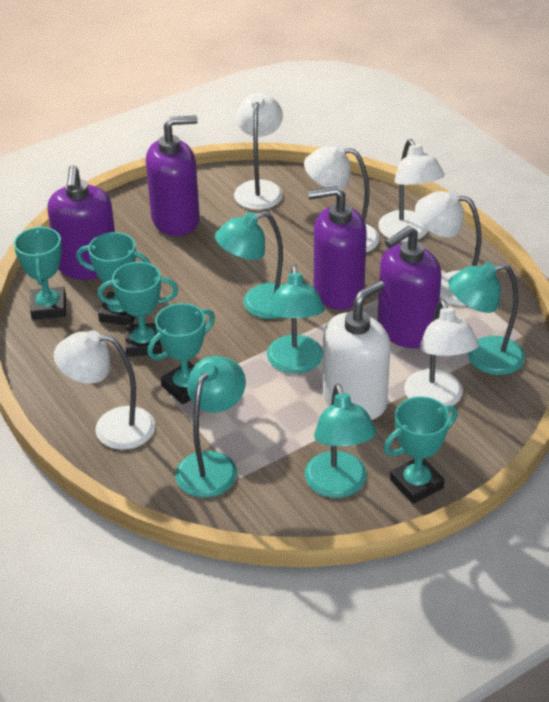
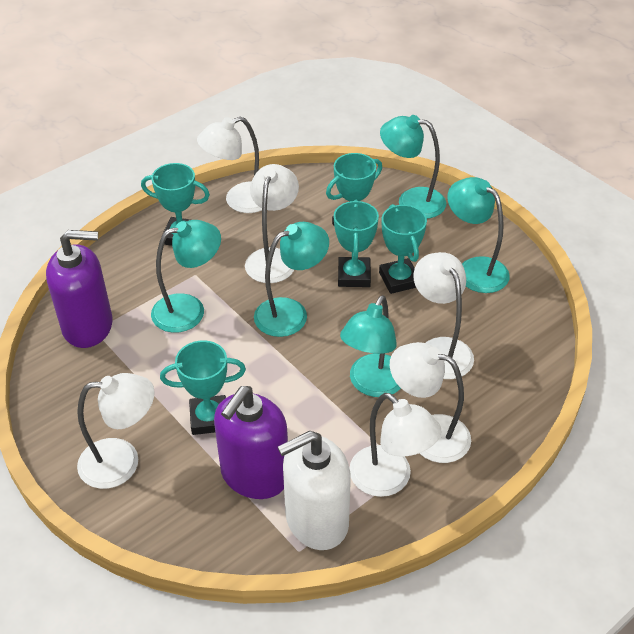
purple soap dispenser: 4 -> 2

